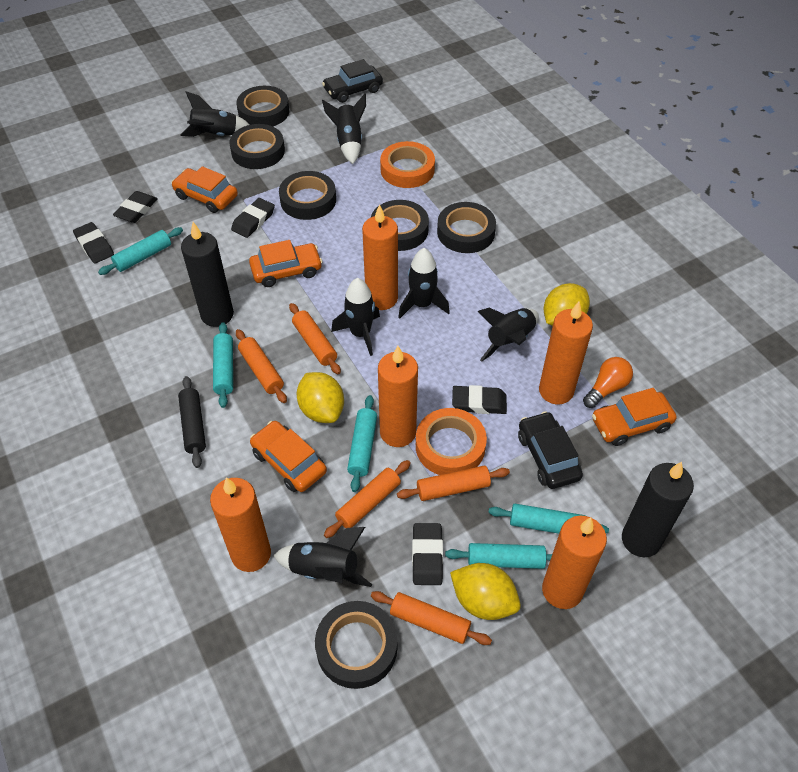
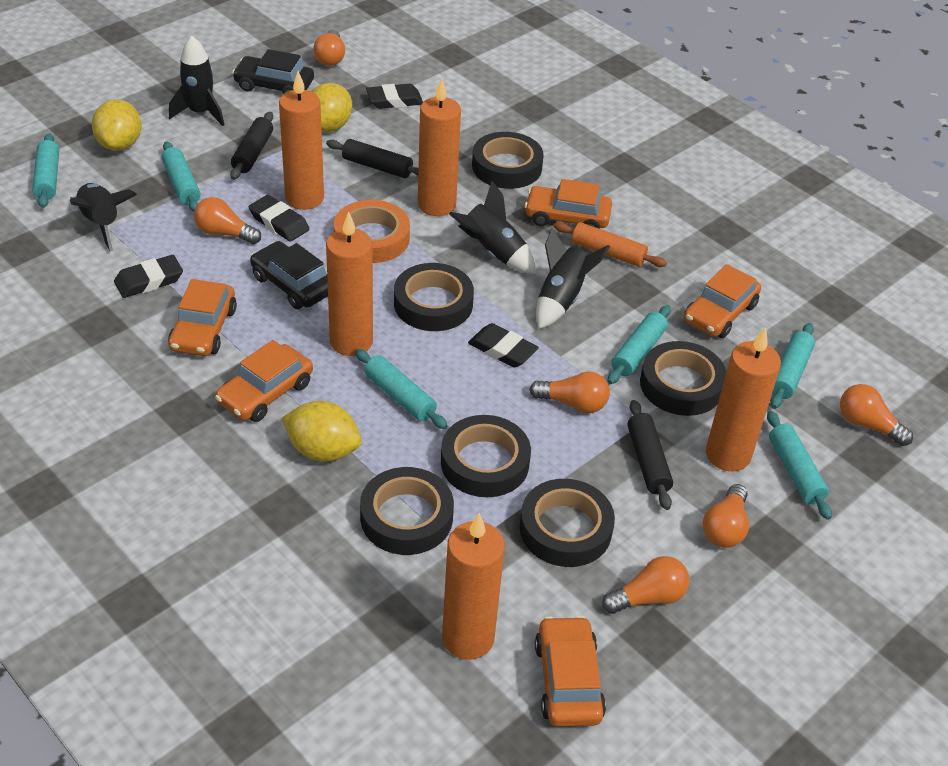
black candle: 2 -> 0
black eraser: 5 -> 4
black rocket: 6 -> 4
black rolling pin: 1 -> 3
orange car: 4 -> 5
orange light bulb: 1 -> 6
orange rolling pin: 5 -> 1
orange tape: 2 -> 1
turquoise rolling pin: 5 -> 6

